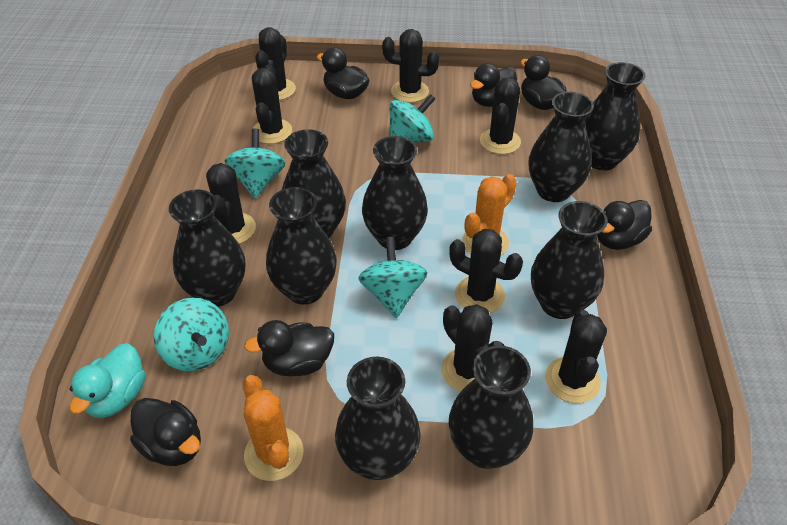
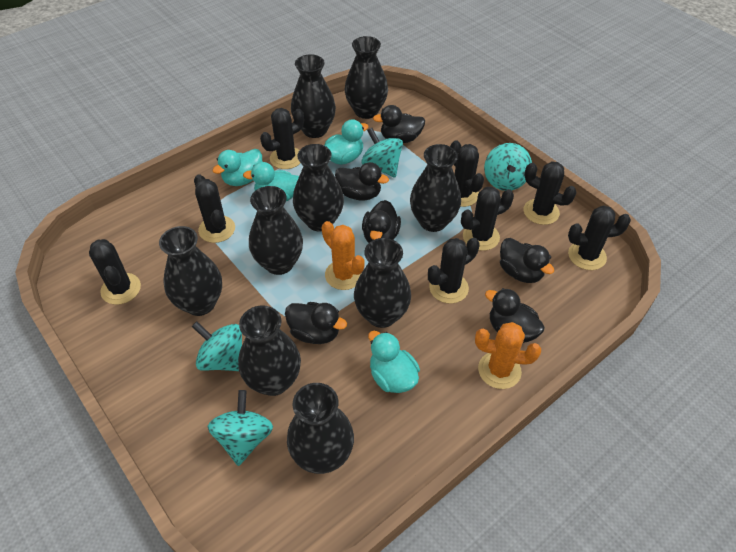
turquoise duck: 1 -> 4

